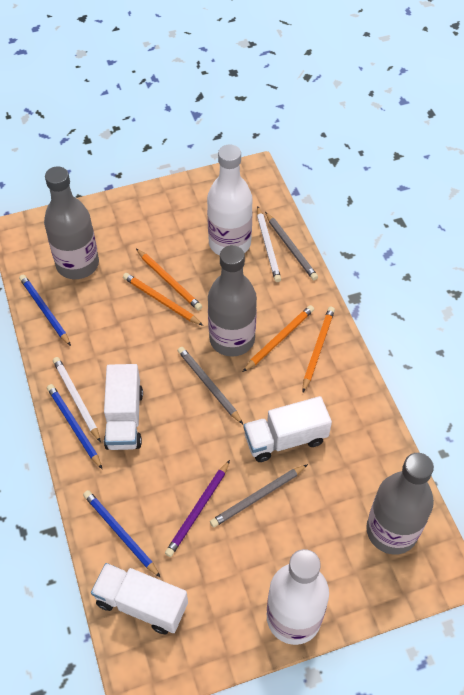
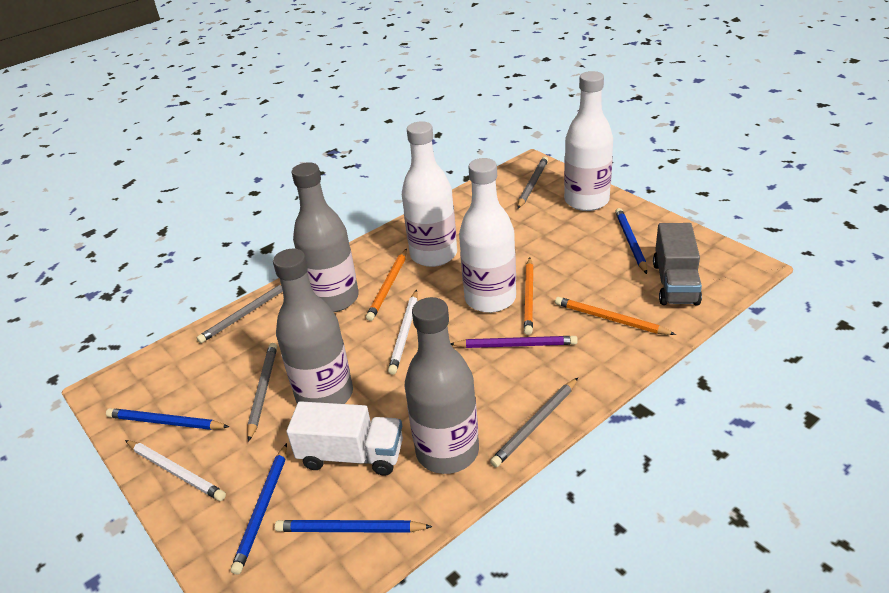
blue pencil: 3 -> 4
grey pencil: 3 -> 4
grey truck: 0 -> 1
orange pencil: 4 -> 3
white bottle: 2 -> 3
white truck: 3 -> 1

